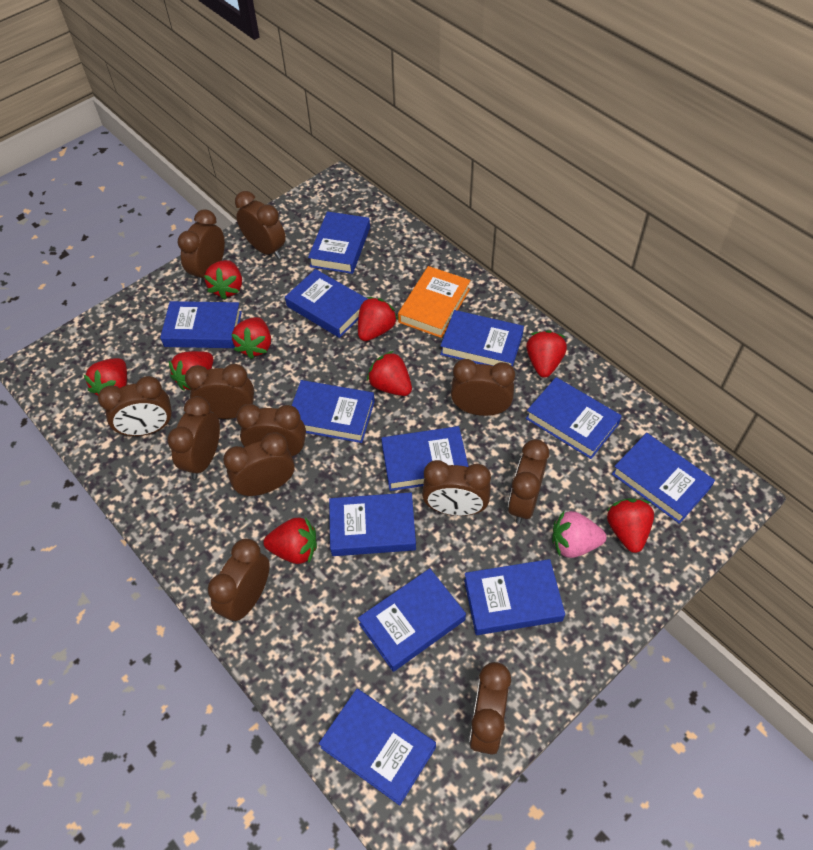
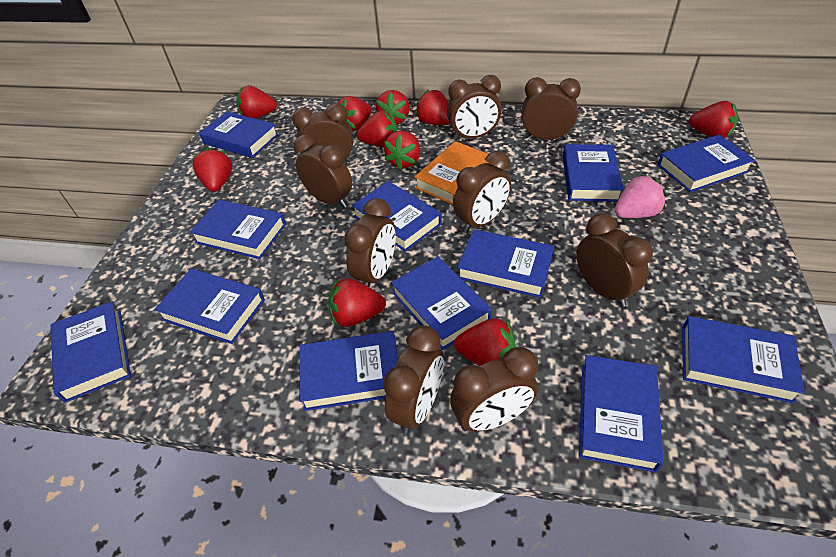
brown clock: 12 -> 9
red strawberry: 9 -> 10

